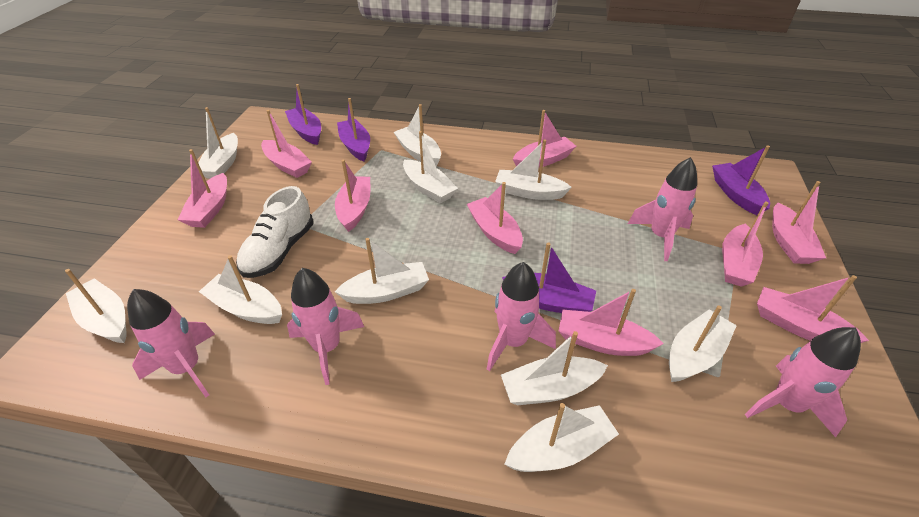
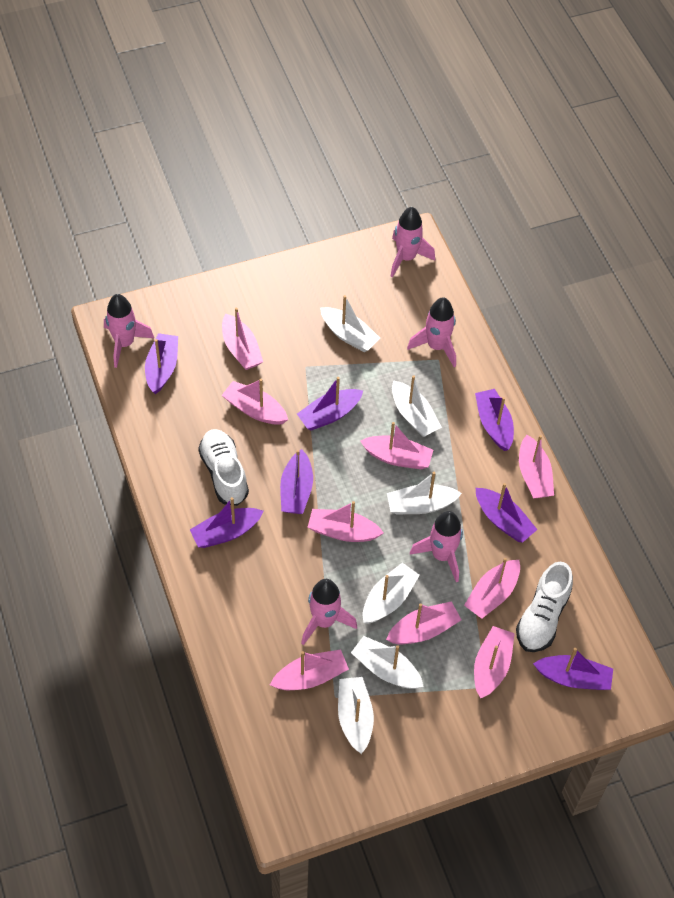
purple boat: 4 -> 7
white boat: 10 -> 6
white shoe: 1 -> 2

